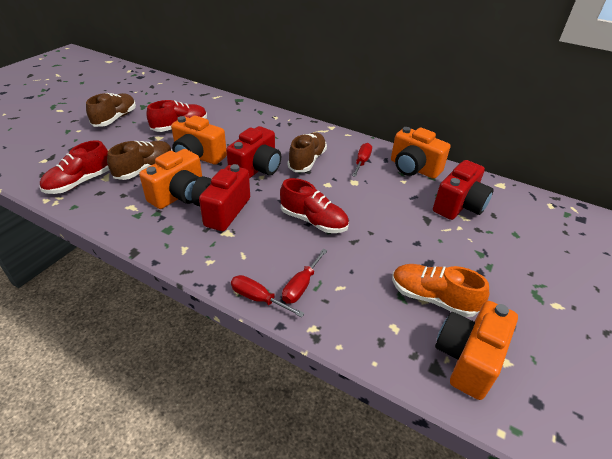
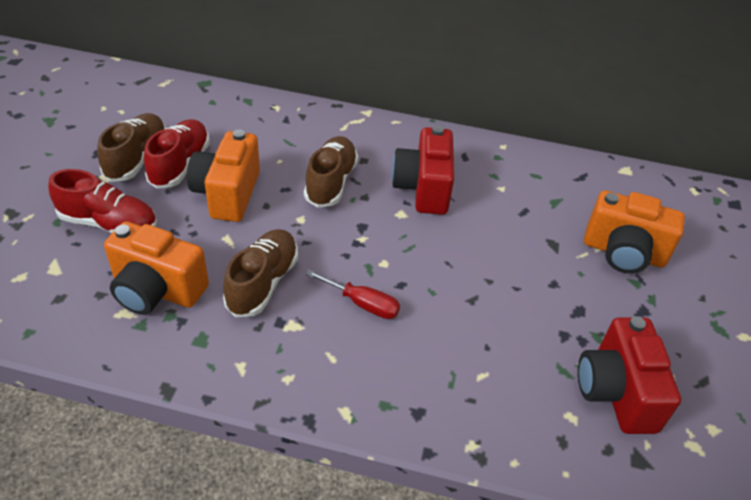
orange camera: 4 -> 3
orange shoe: 1 -> 0
red camera: 3 -> 2
red screwdriver: 3 -> 1
red shoe: 3 -> 2

